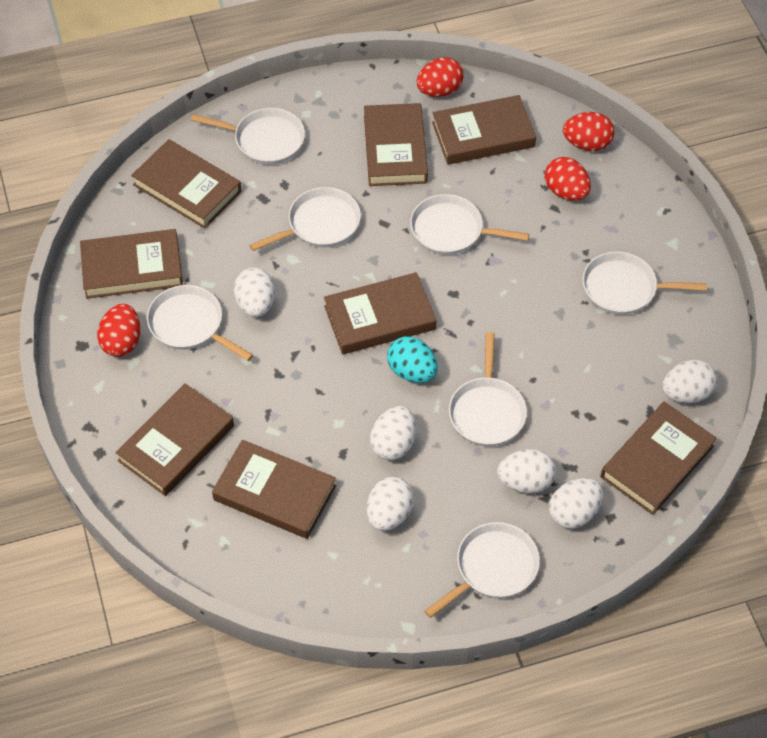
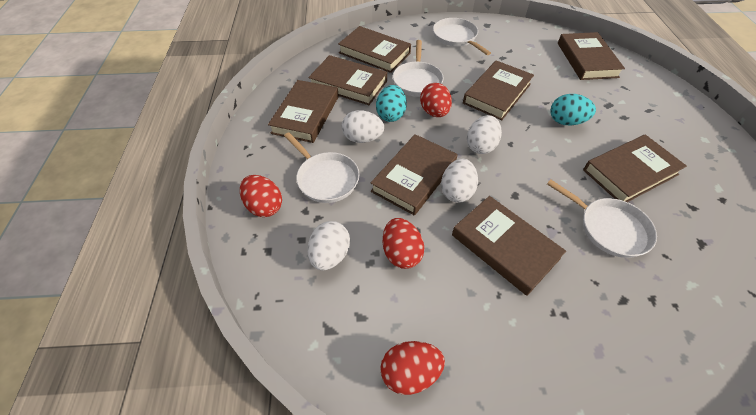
turquoise egg: 1 -> 2
white egg: 6 -> 4
white pan: 7 -> 4

